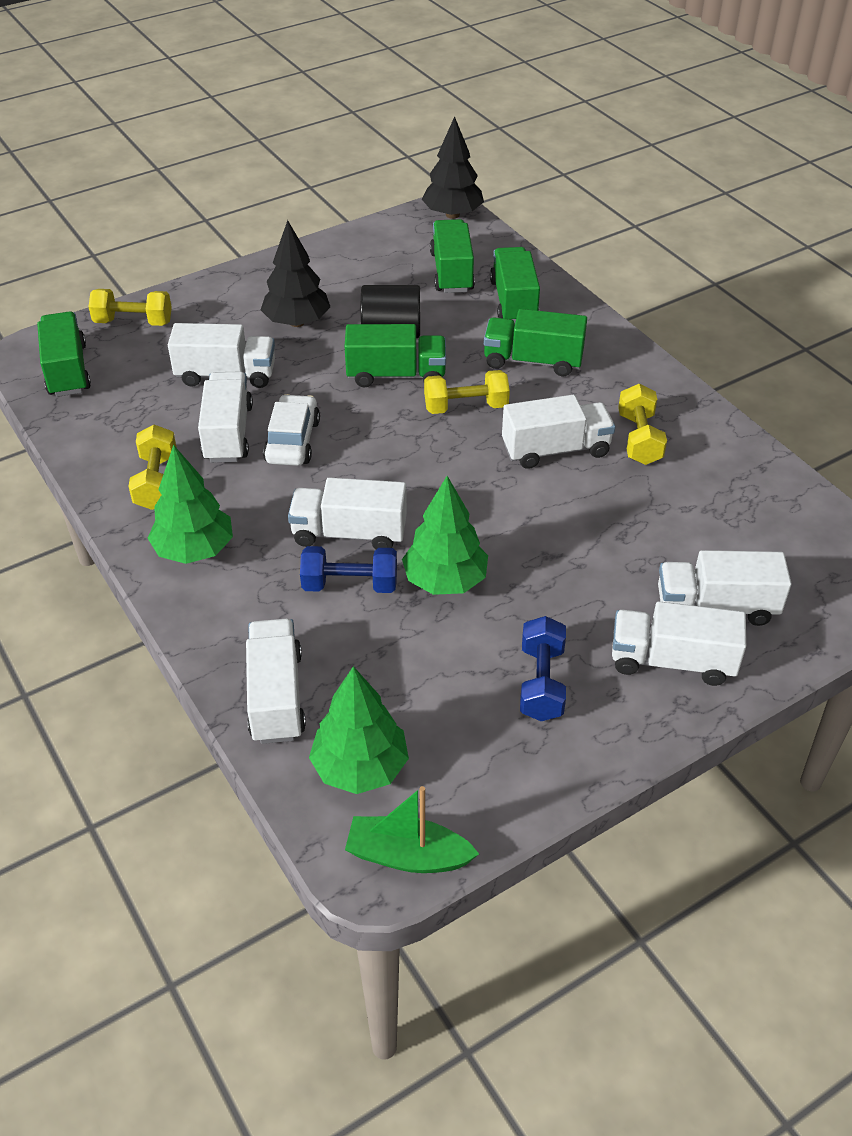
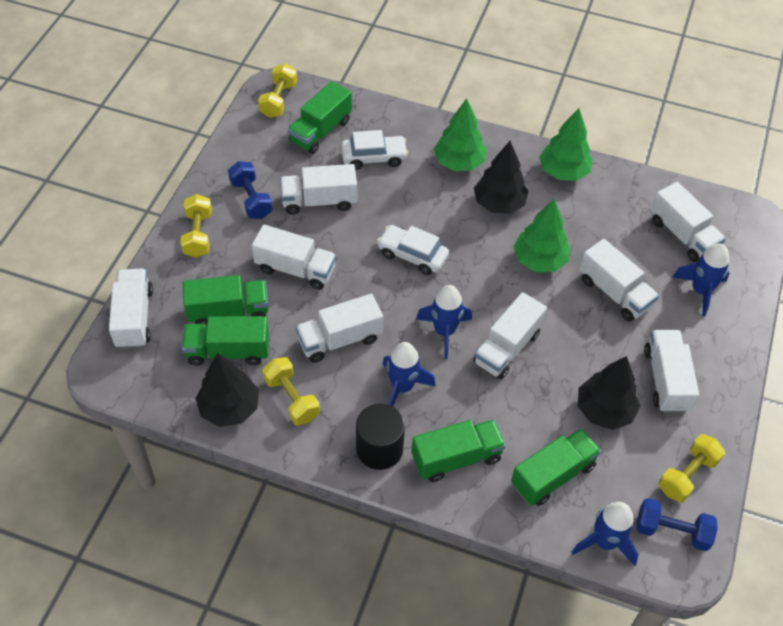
black tree: 2 -> 3
blue rocket: 0 -> 4
green boat: 1 -> 0
white car: 1 -> 2
white truck: 7 -> 8

